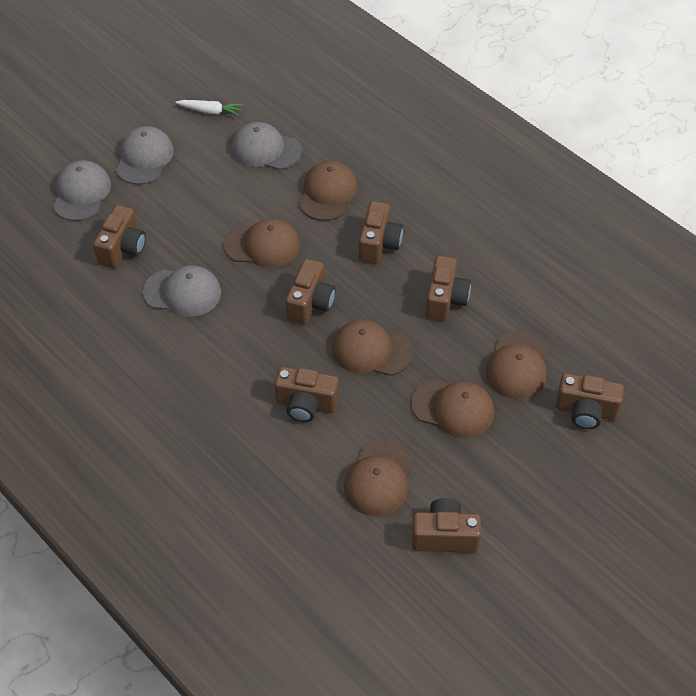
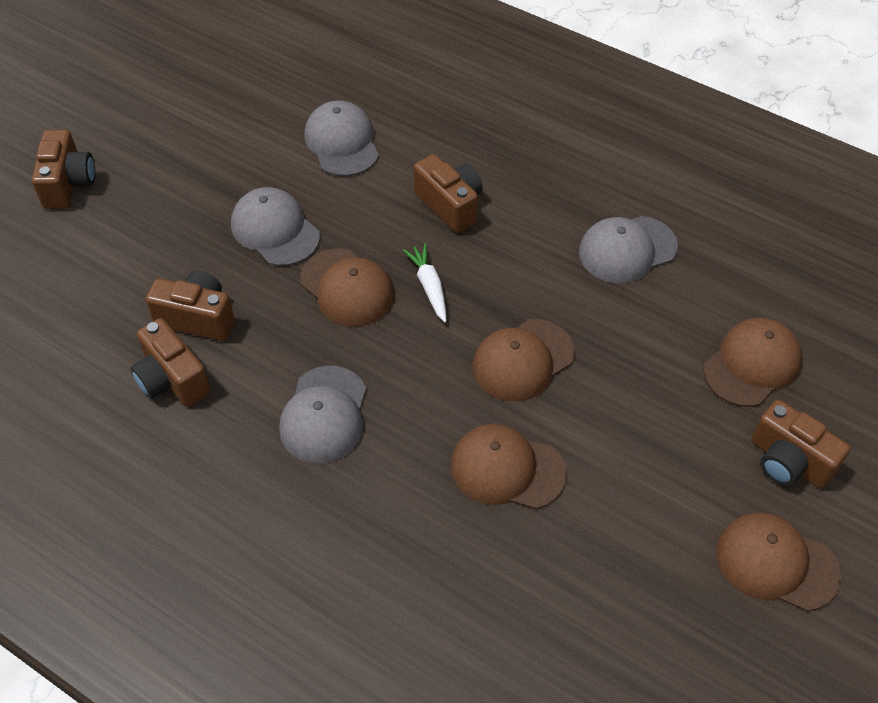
brown camera: 7 -> 5
brown cap: 6 -> 5

